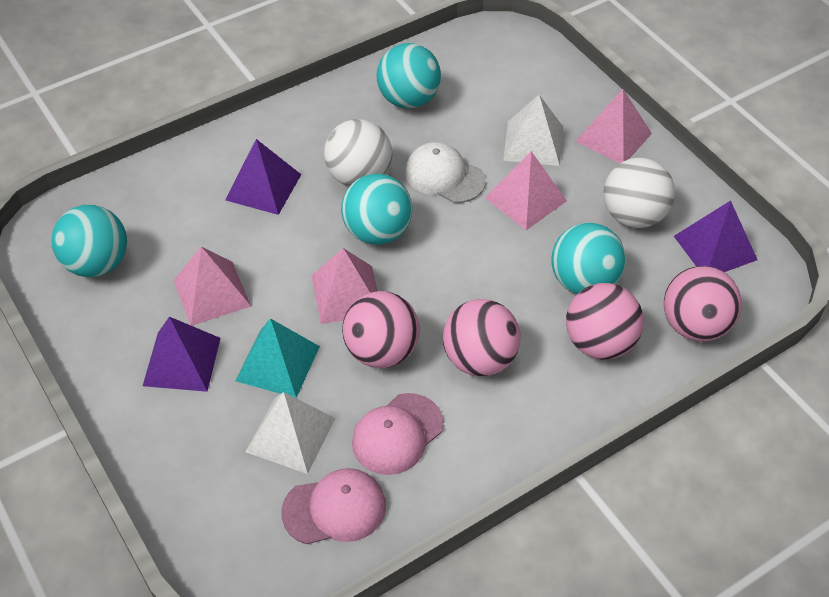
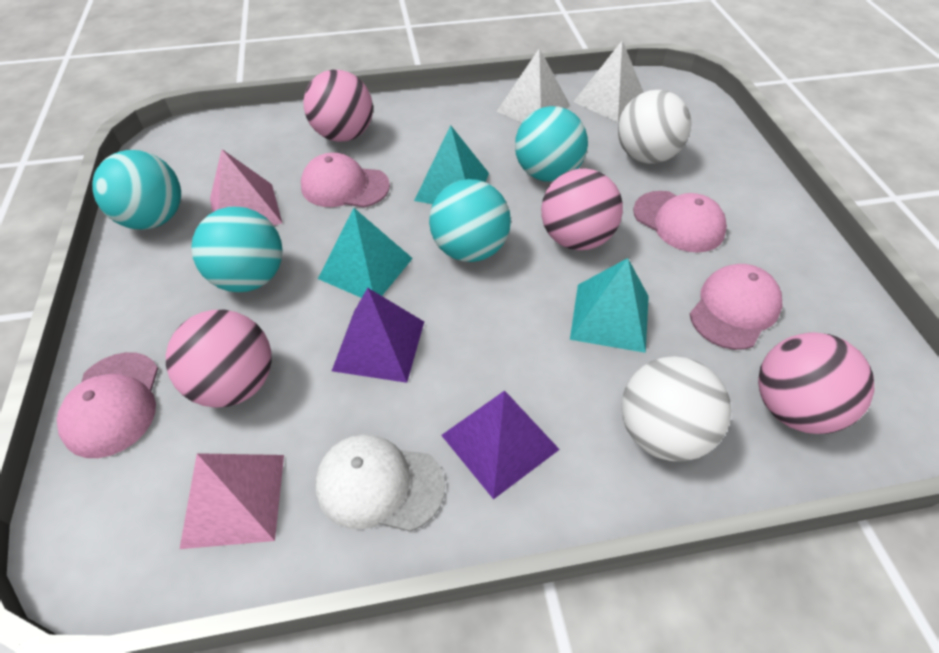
pink cap: 2 -> 4
pink pyramid: 4 -> 2
purple pyramid: 3 -> 2
turquoise pyramid: 1 -> 3

